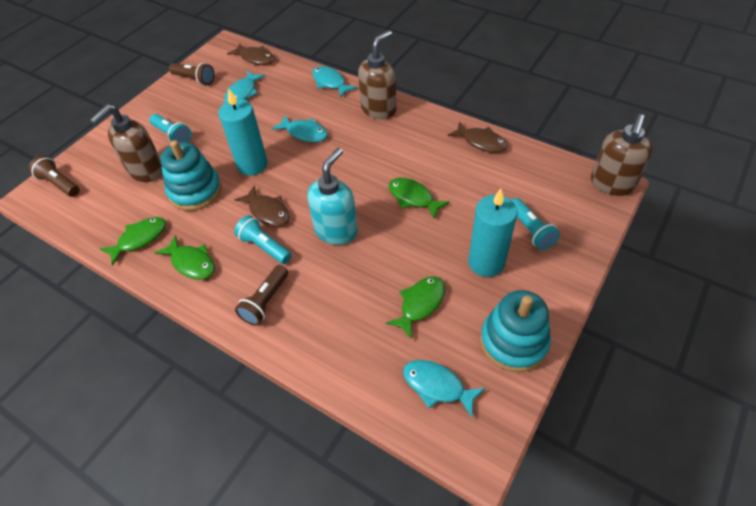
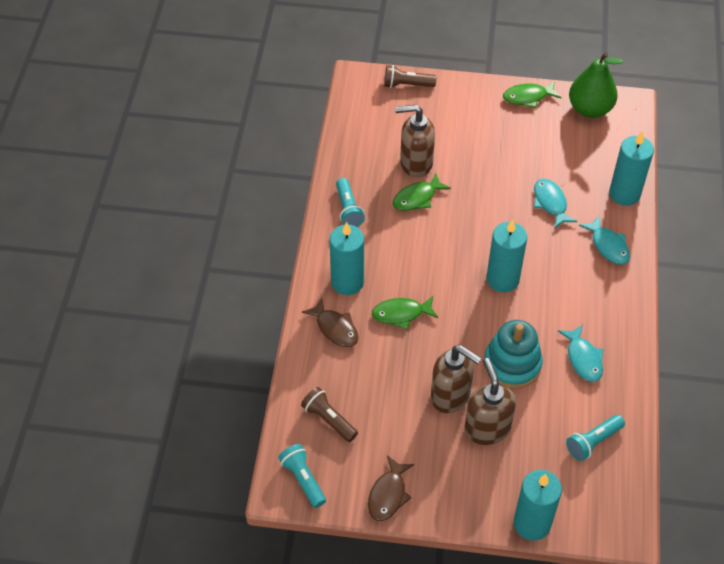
brown fish: 3 -> 2
brown flashlight: 3 -> 2
green fish: 4 -> 3
green pear: 0 -> 1
turquoise candle: 2 -> 4
turquoise fish: 4 -> 3
turquoise soap dispenser: 1 -> 0
turquoise stacking toy: 2 -> 1

